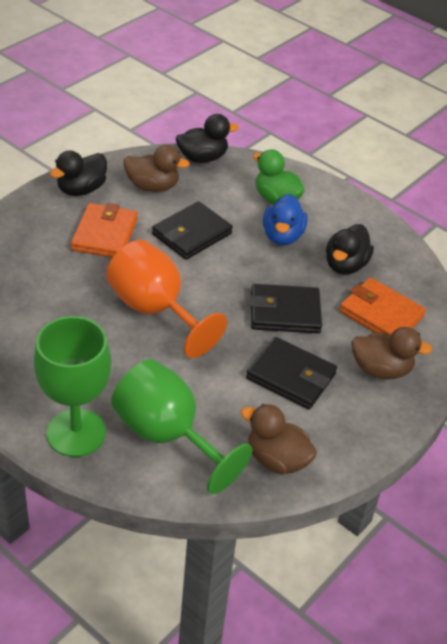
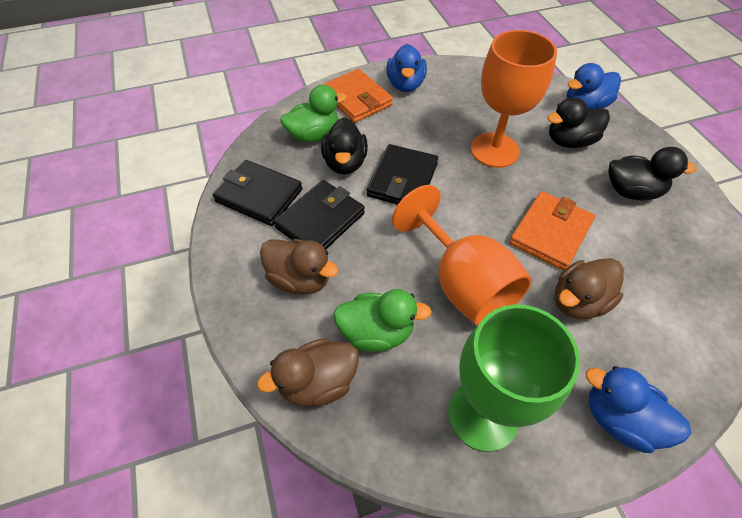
blue duck: 1 -> 3
green duck: 1 -> 2
green goblet: 2 -> 1
orange goblet: 1 -> 2

